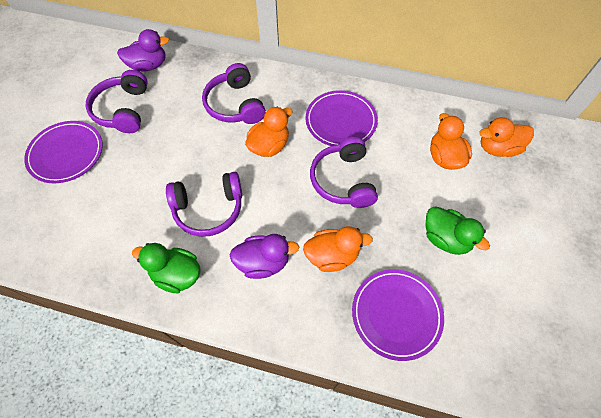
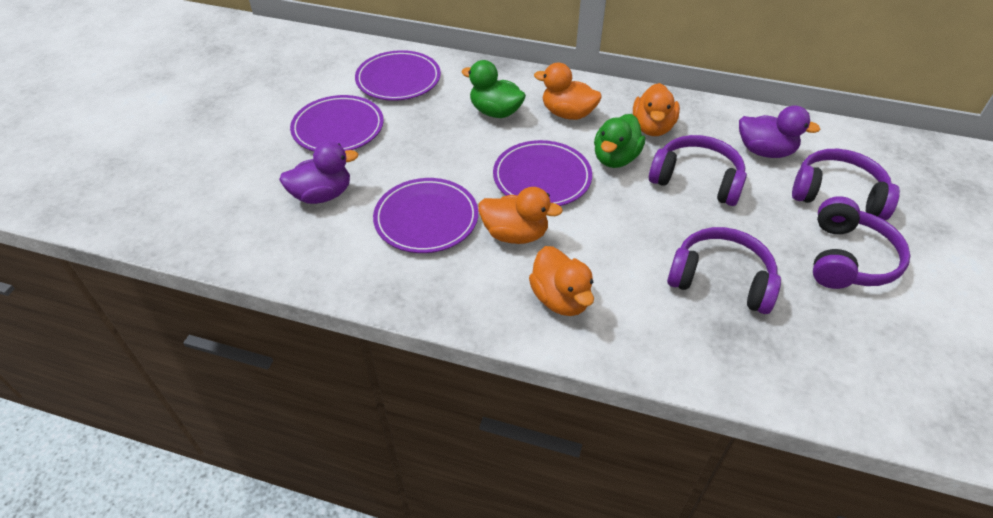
purple plate: 3 -> 4

